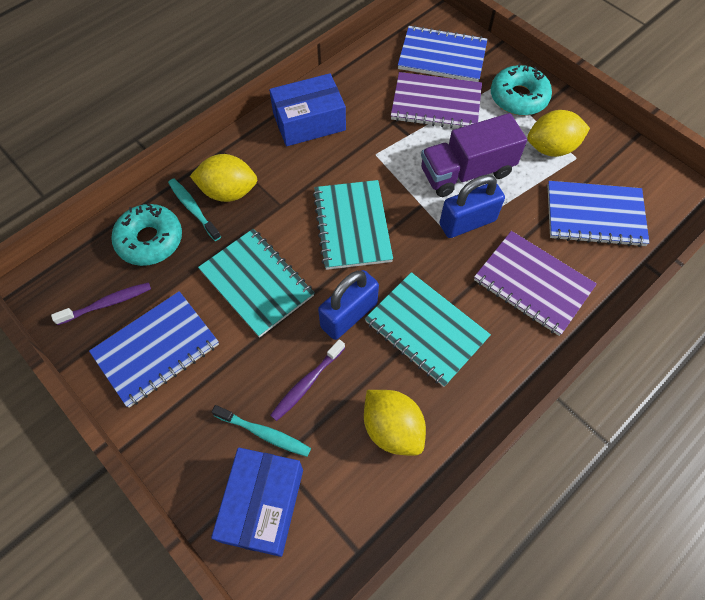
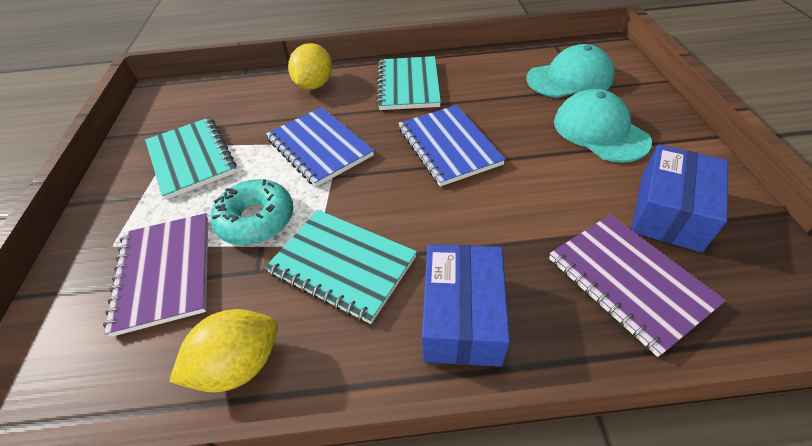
blue notebook: 3 -> 2
blue padlock: 2 -> 0
purple toothbrush: 2 -> 0
purple truck: 1 -> 0
turquoise cap: 0 -> 2
turquoise donut: 2 -> 1
turquoise toothbrush: 2 -> 0
yellow lemon: 3 -> 2

